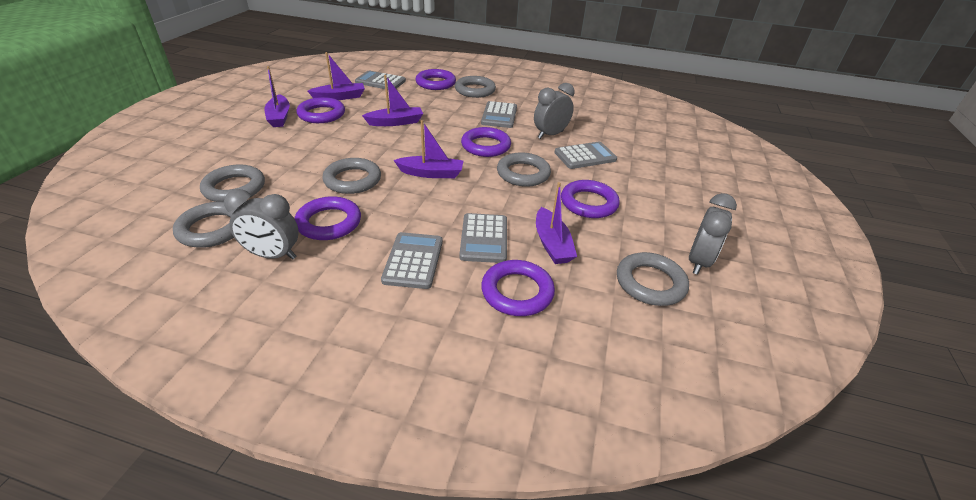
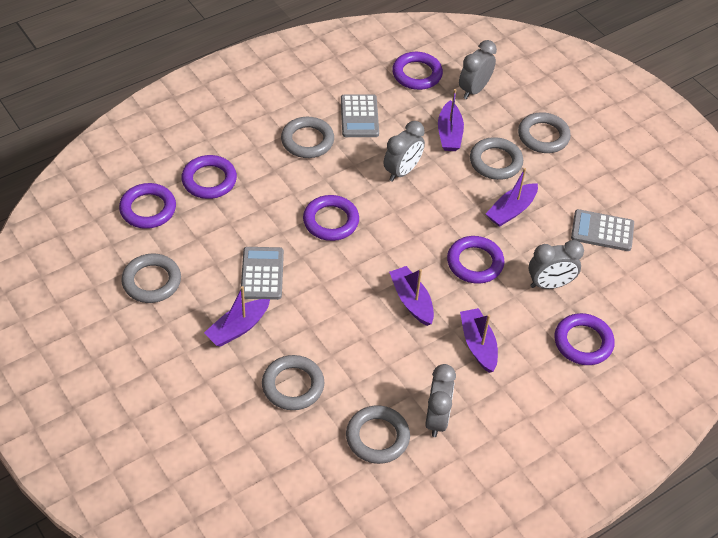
grey calculator: 5 -> 3
grey clock: 3 -> 4

